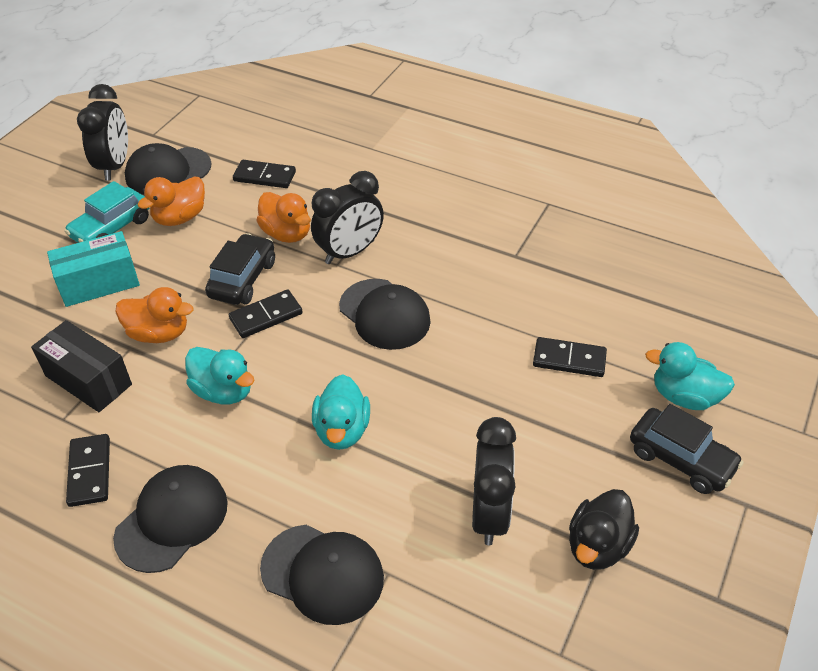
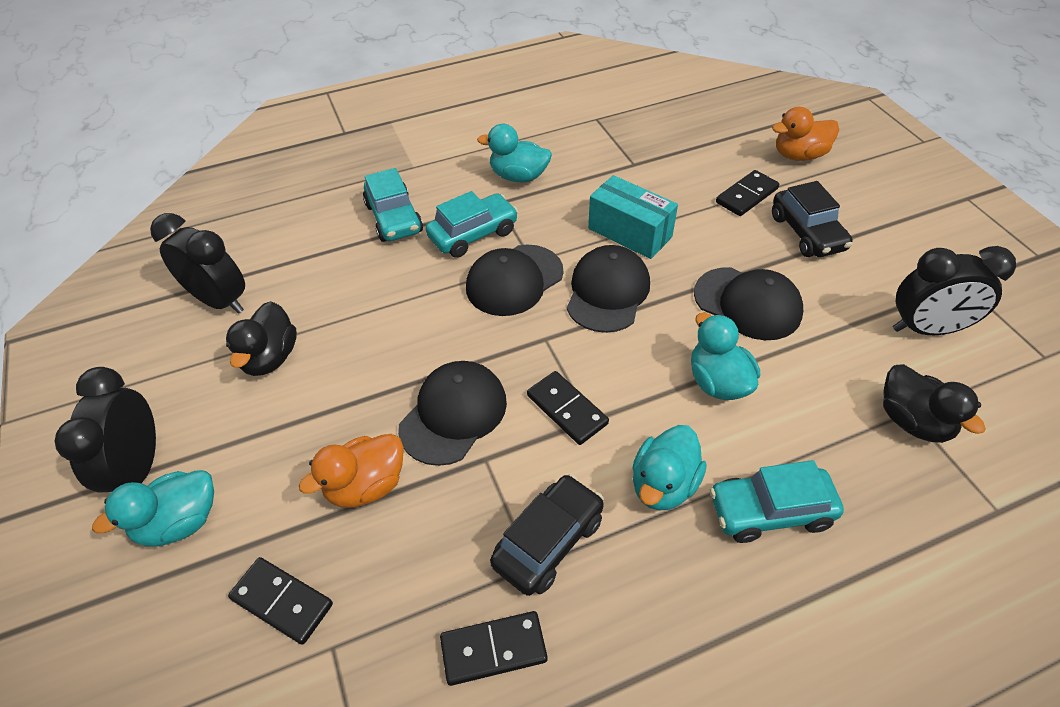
black box: 1 -> 0
black duck: 1 -> 2
orange duck: 3 -> 2
turquoise car: 1 -> 3
turquoise duck: 3 -> 4

